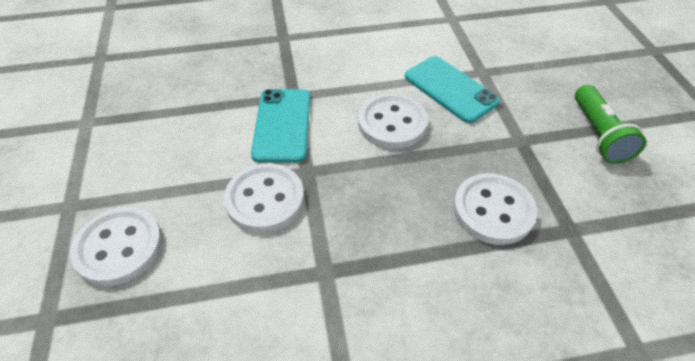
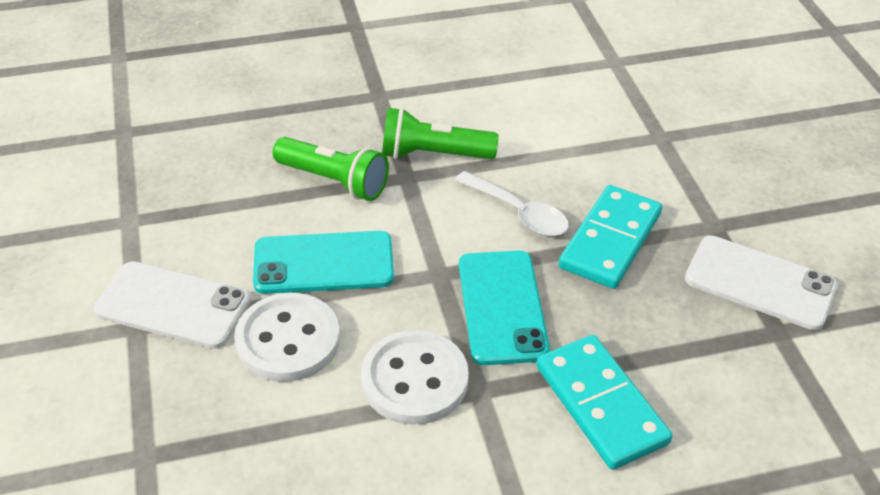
green flashlight: 1 -> 2
turquoise domino: 0 -> 2
white button: 4 -> 2
white phone: 0 -> 2
white spoon: 0 -> 1

